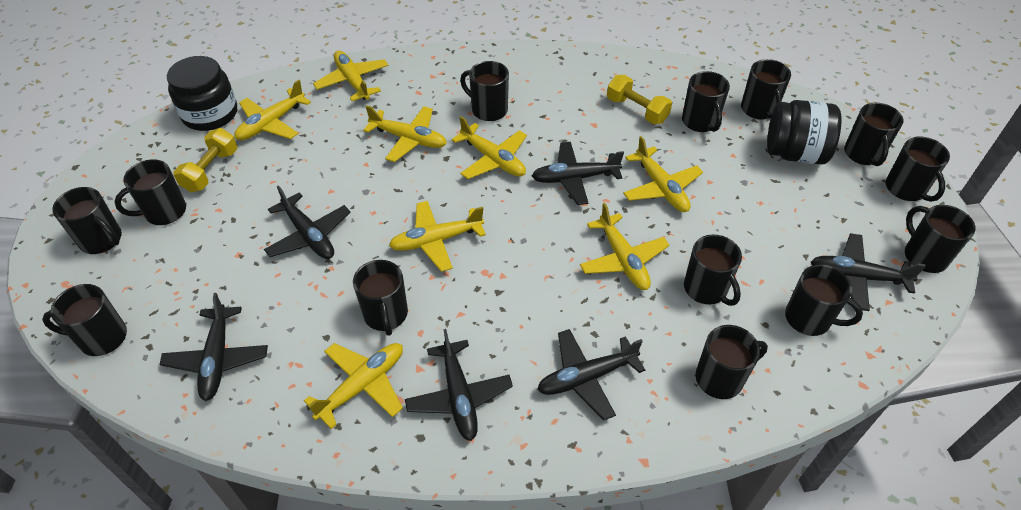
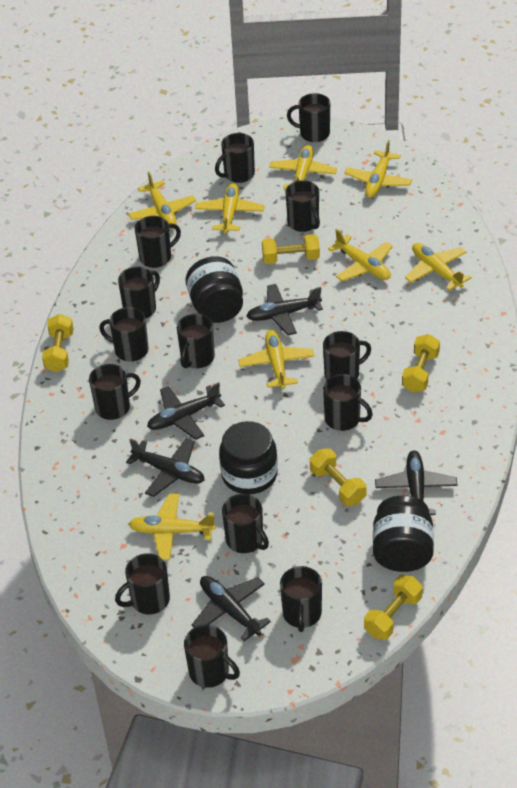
black jar: 2 -> 3
black mug: 13 -> 14
black plane: 6 -> 5
yellow dumbbell: 2 -> 5

